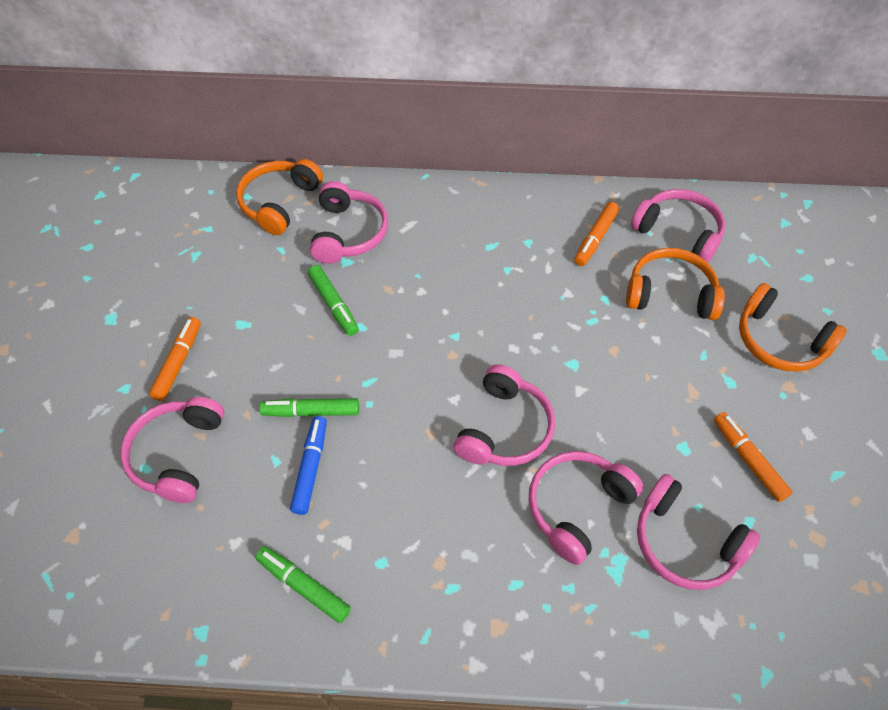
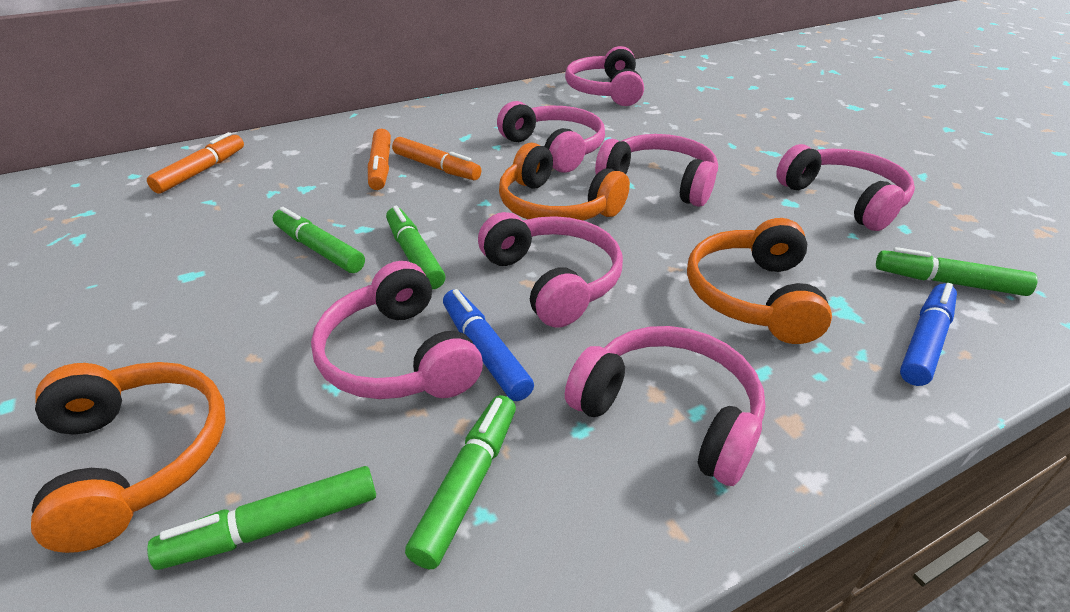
blue marker: 1 -> 2
green marker: 3 -> 5
pink headphones: 6 -> 7

